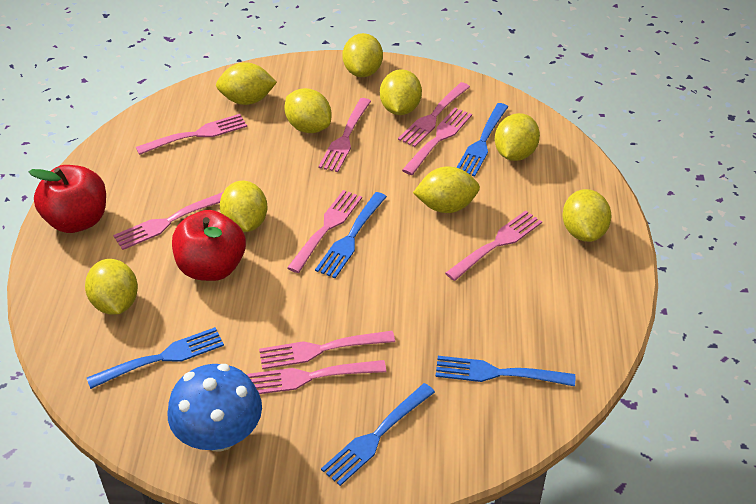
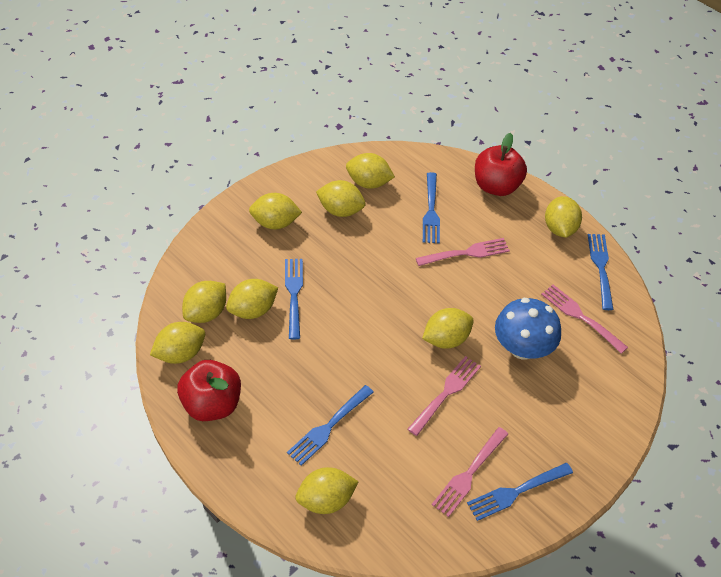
pink fork: 9 -> 4

